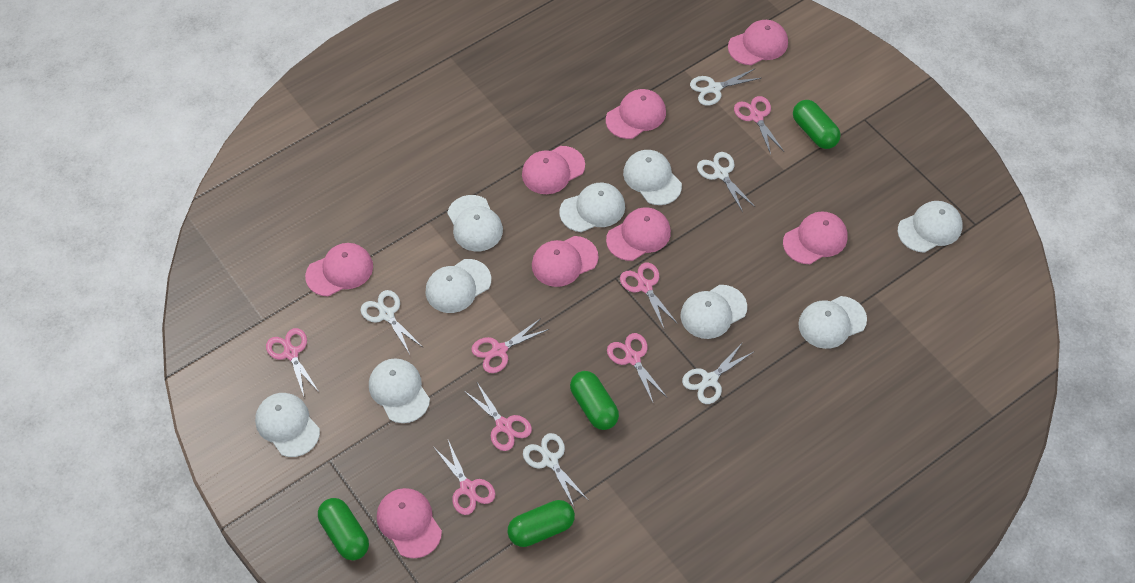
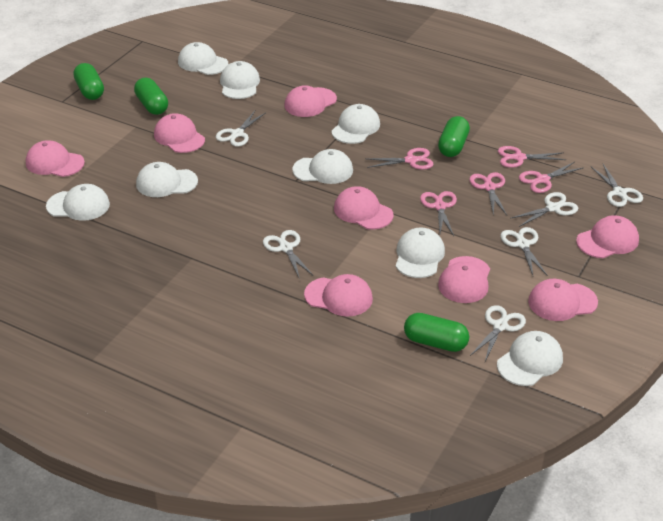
pink scissors: 7 -> 5
white cap: 9 -> 8
white scissors: 5 -> 6

